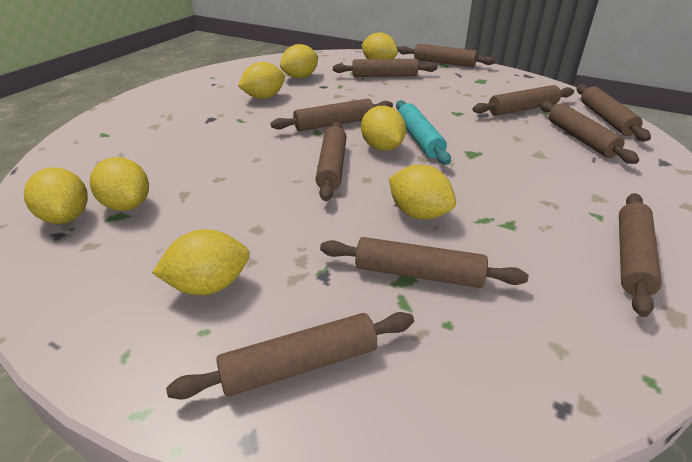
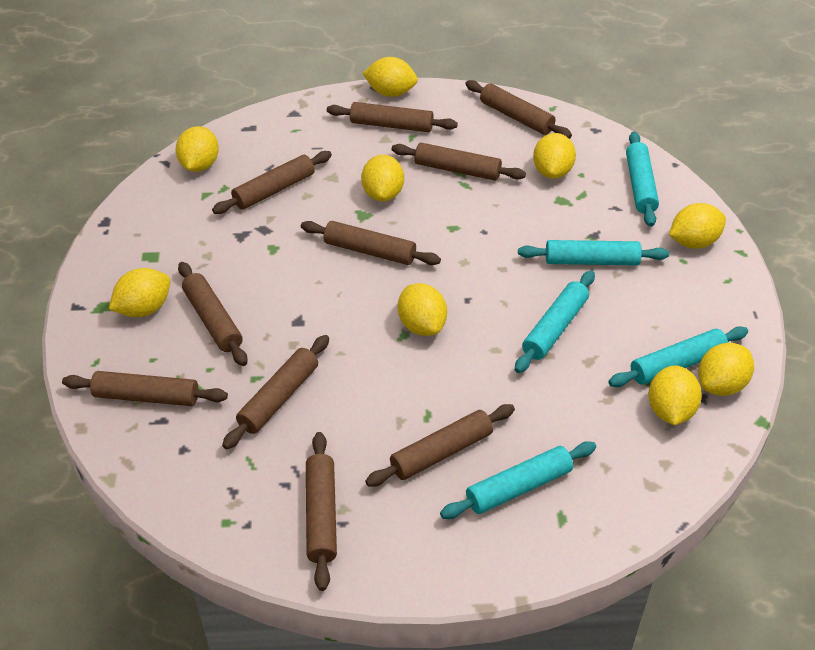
turquoise rolling pin: 1 -> 5
yellow lemon: 8 -> 9

